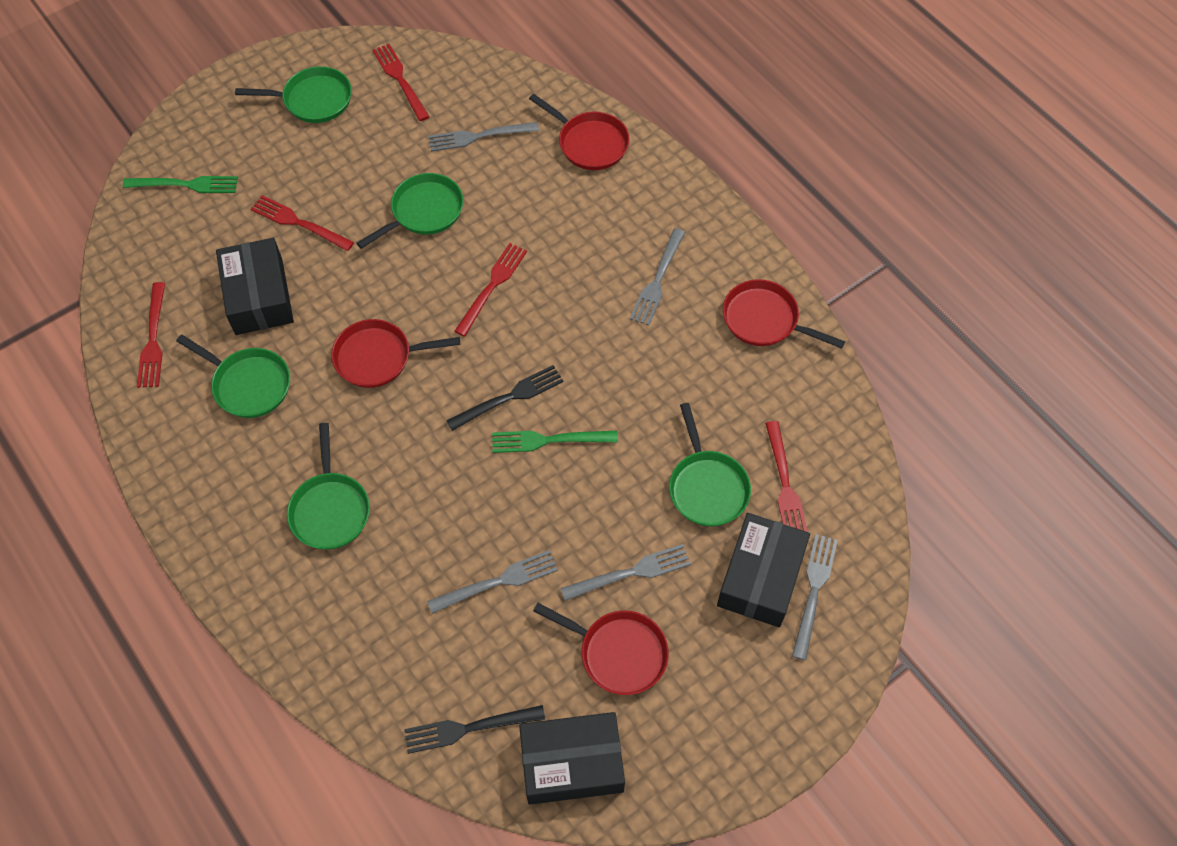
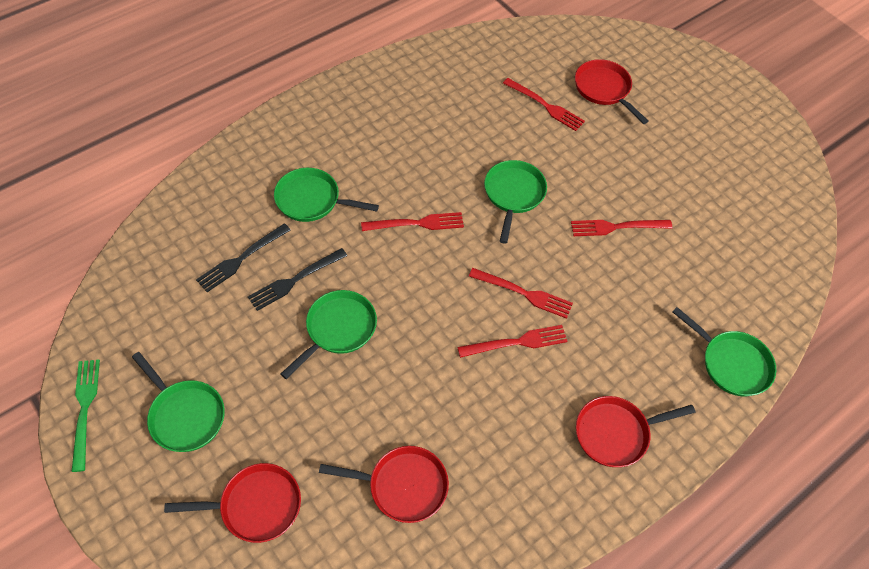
black box: 3 -> 0
green fork: 2 -> 1
grey fork: 5 -> 0

